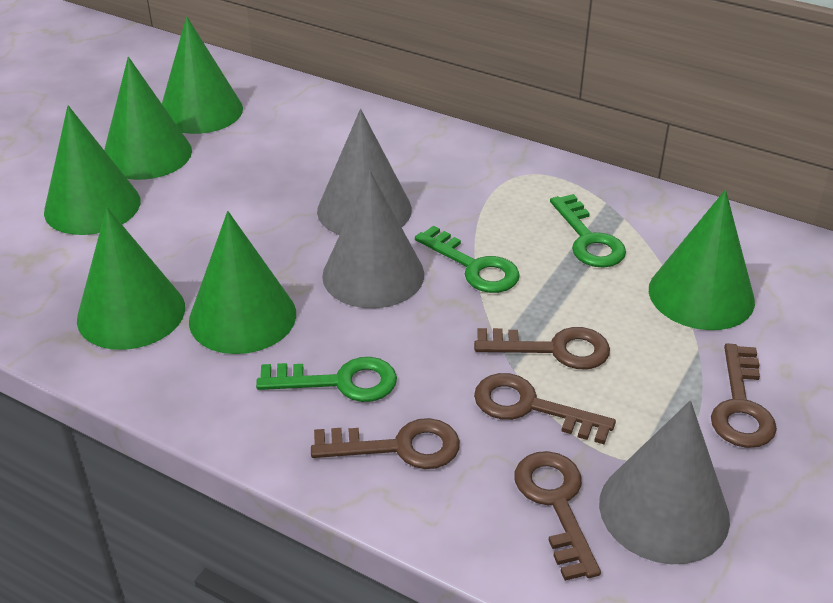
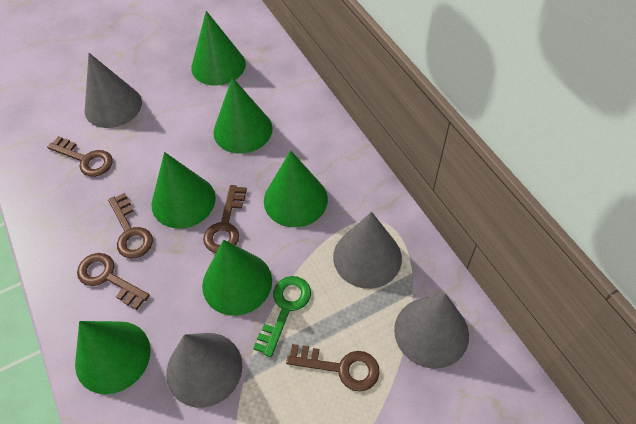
green key: 3 -> 1
grey cone: 3 -> 4

